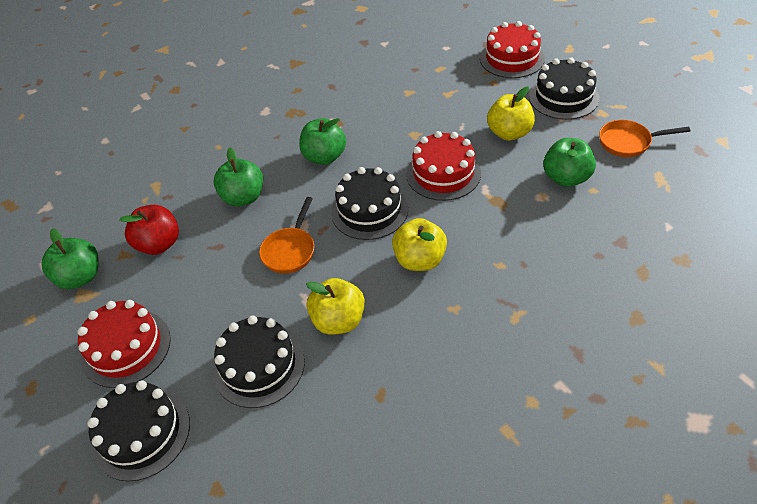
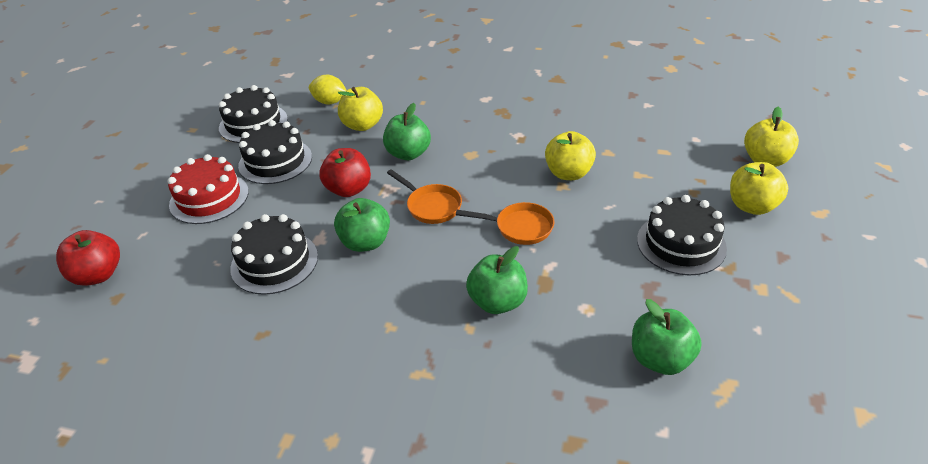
red apple: 1 -> 2
red cake: 3 -> 1
yellow apple: 3 -> 4
yellow lemon: 0 -> 1

